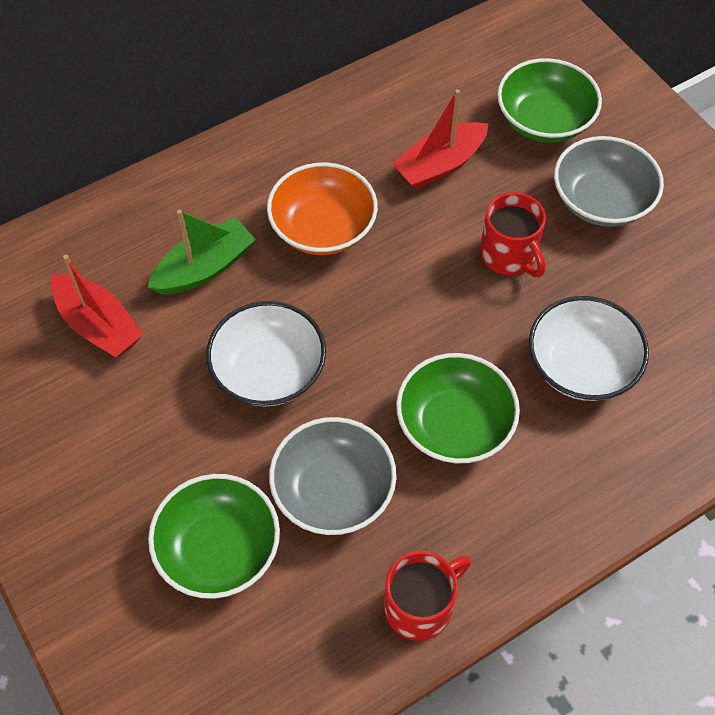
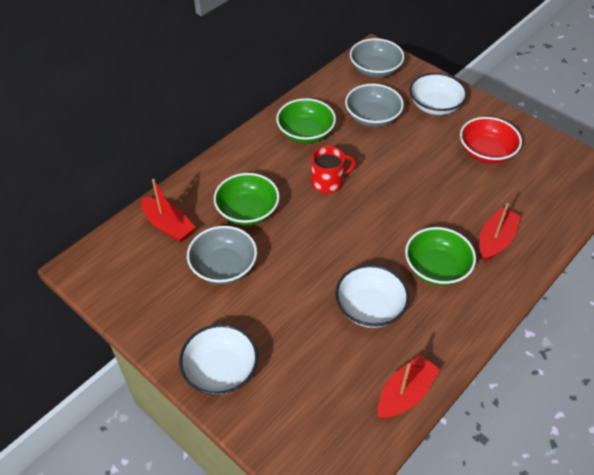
green boat: 1 -> 0
grey bowl: 2 -> 3
orange bowl: 1 -> 0
red boat: 2 -> 3
red bowl: 0 -> 1
red mug: 2 -> 1
white bowl: 2 -> 3

